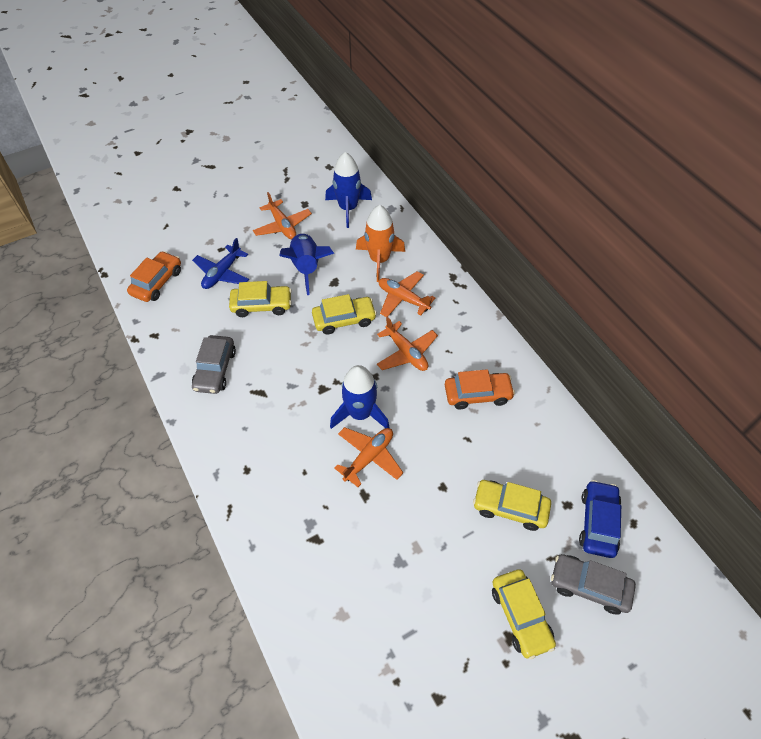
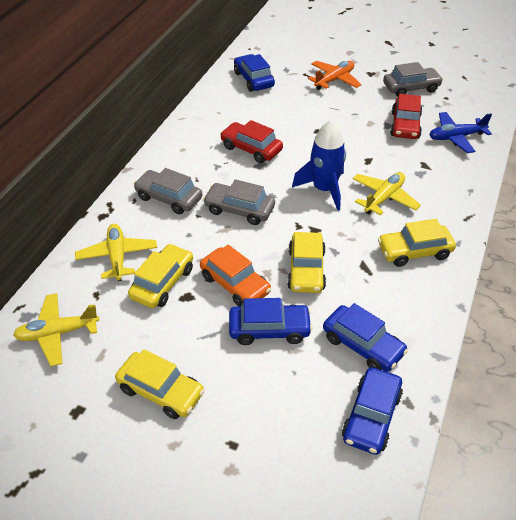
blue car: 1 -> 4
blue rocket: 3 -> 1
grey car: 2 -> 3
orange car: 2 -> 1
orange plane: 4 -> 1
orange rocket: 1 -> 0
red car: 0 -> 2
yellow plane: 0 -> 3

